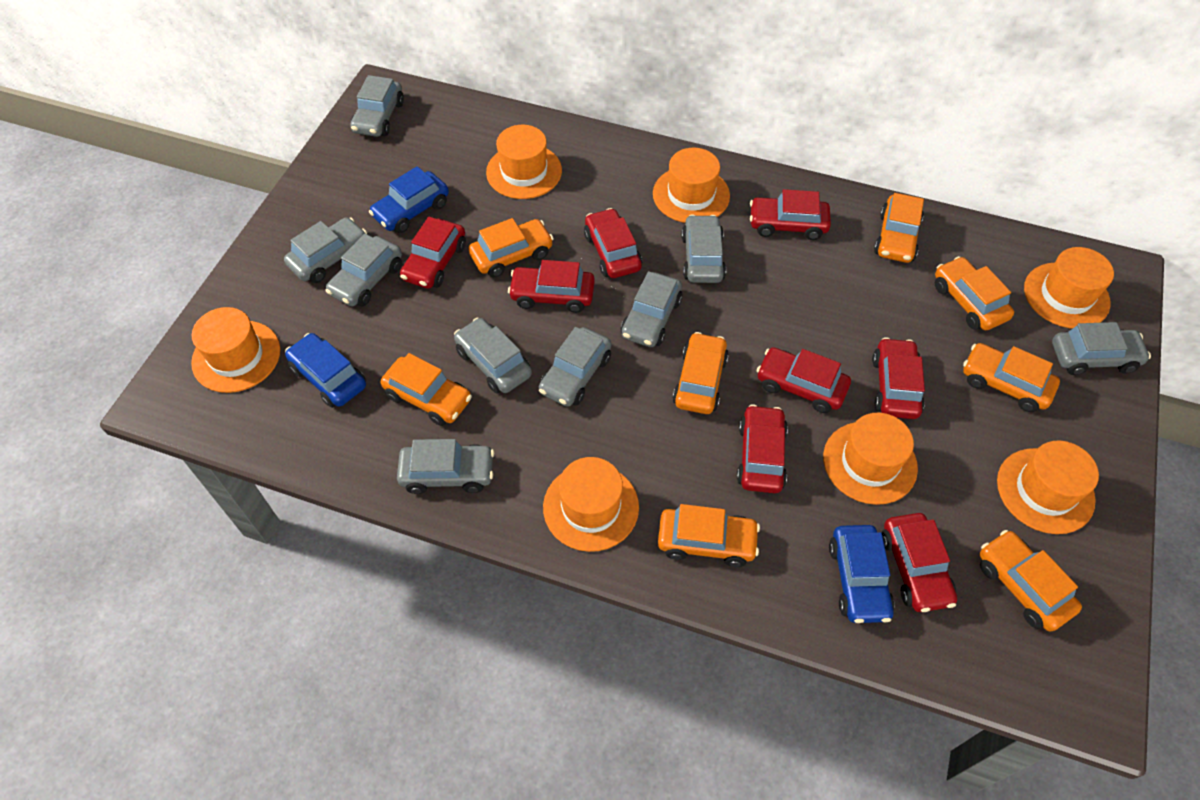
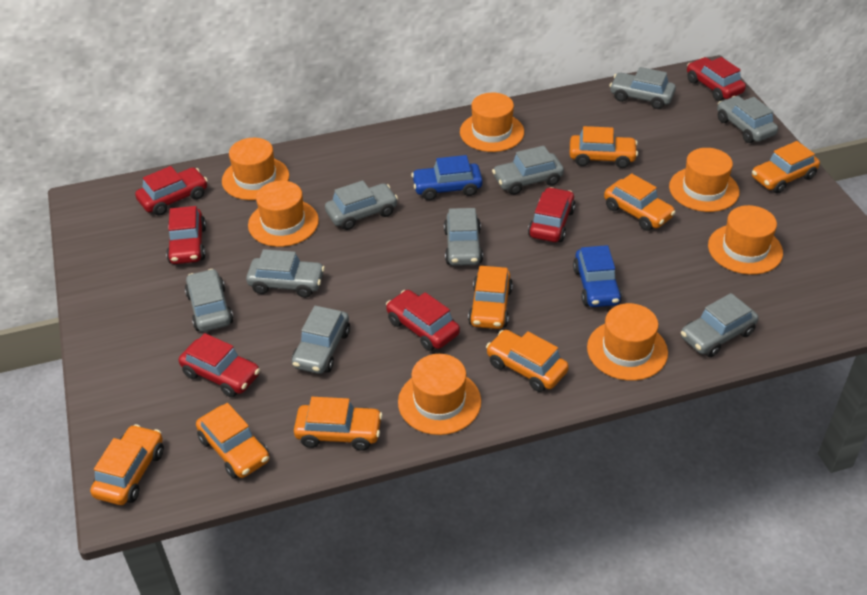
blue car: 3 -> 2
red car: 8 -> 6

